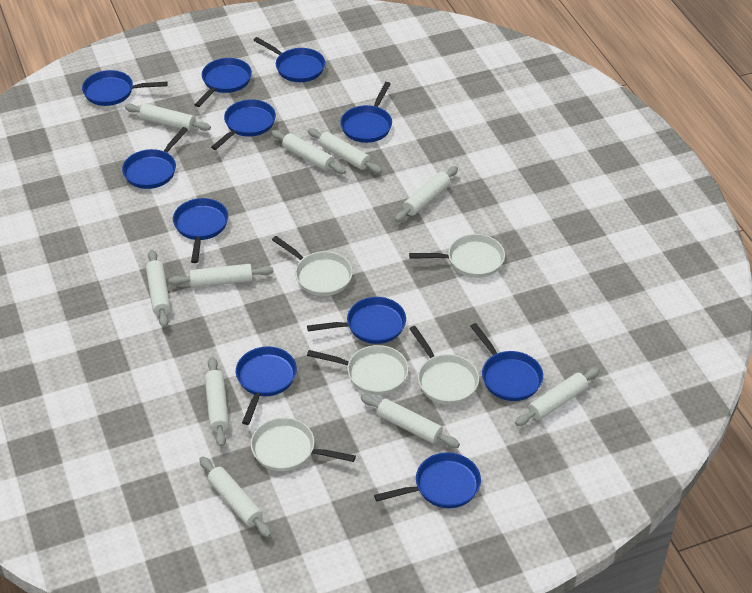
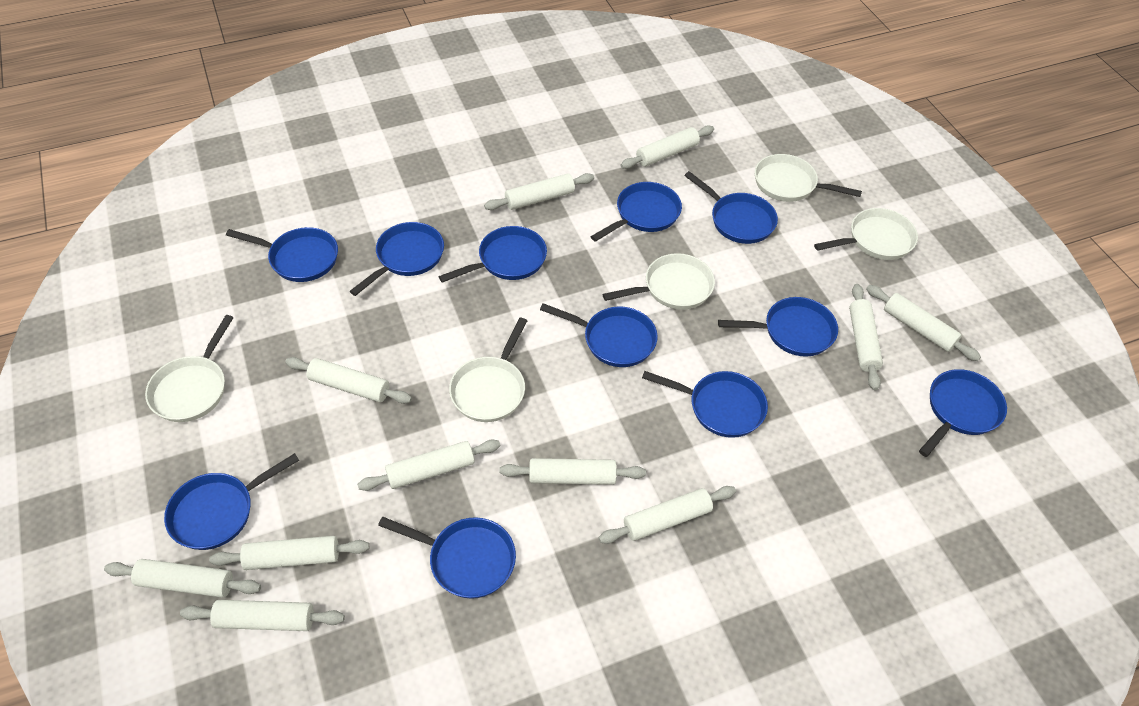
white rolling pin: 10 -> 11

